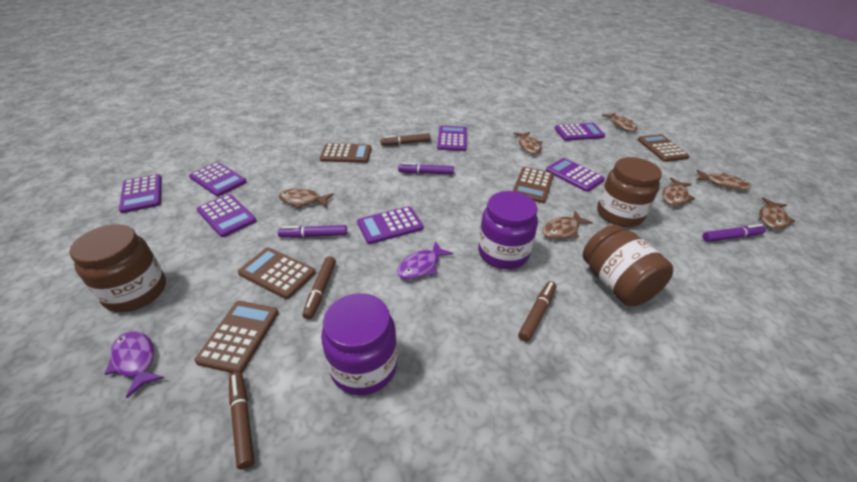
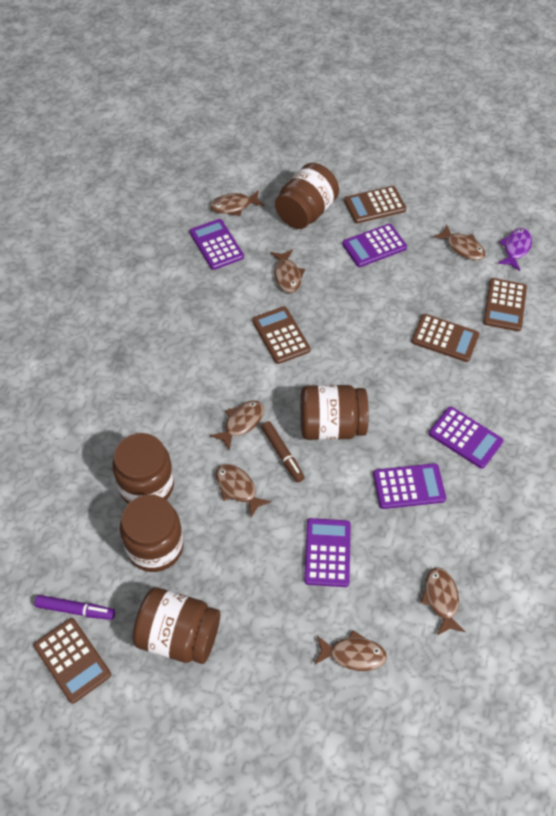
brown jar: 3 -> 5
brown marker: 4 -> 1
purple calculator: 7 -> 5
purple fish: 2 -> 1
purple jar: 2 -> 0
purple marker: 3 -> 1

